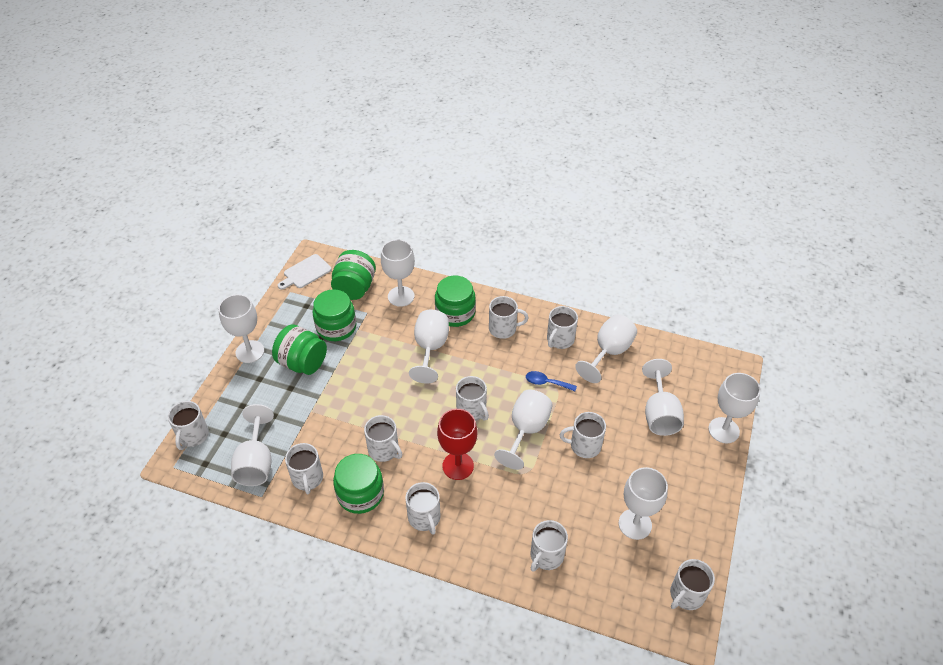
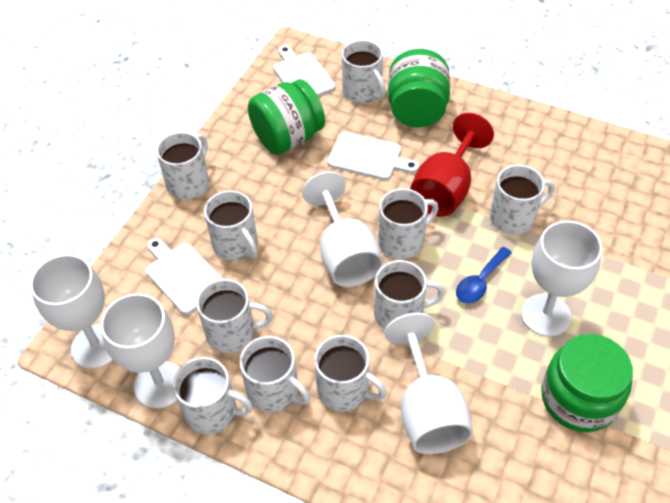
green jar: 5 -> 3
white cutting board: 1 -> 3
white goblet: 9 -> 5

